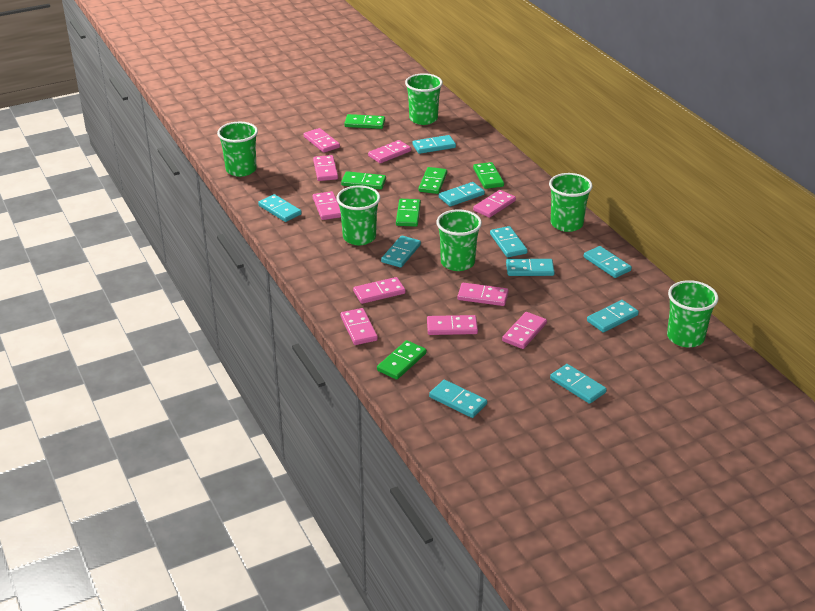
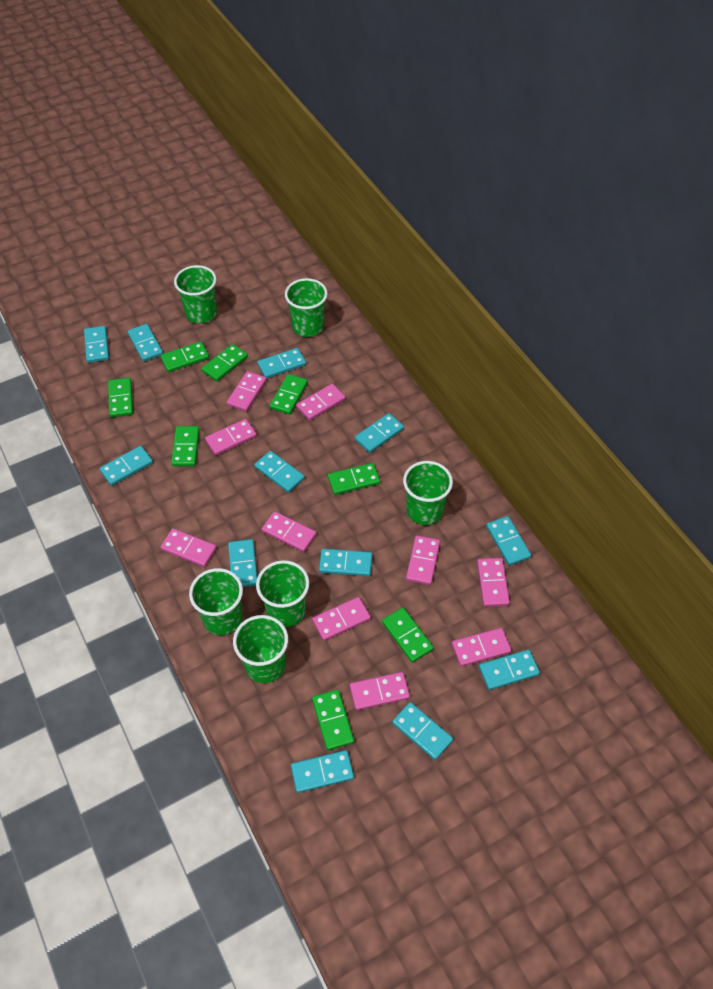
green domino: 6 -> 8
turquoise domino: 10 -> 12

